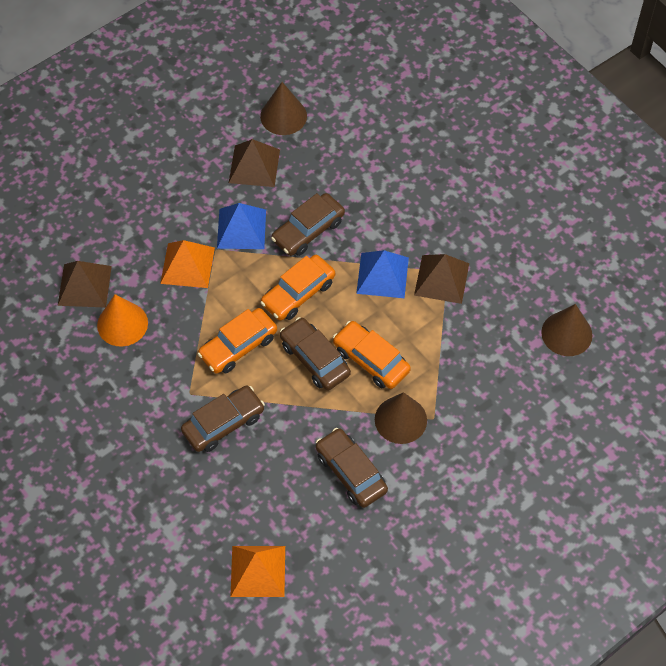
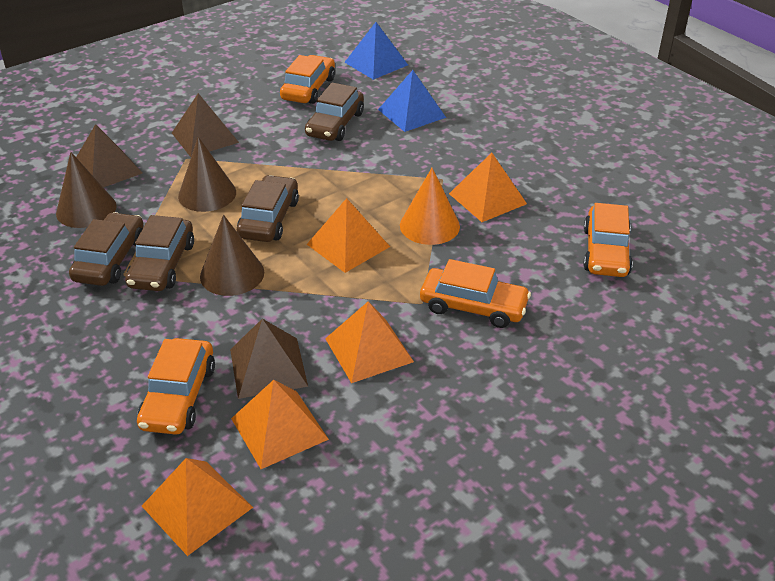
orange car: 3 -> 4
orange pyramid: 2 -> 5

